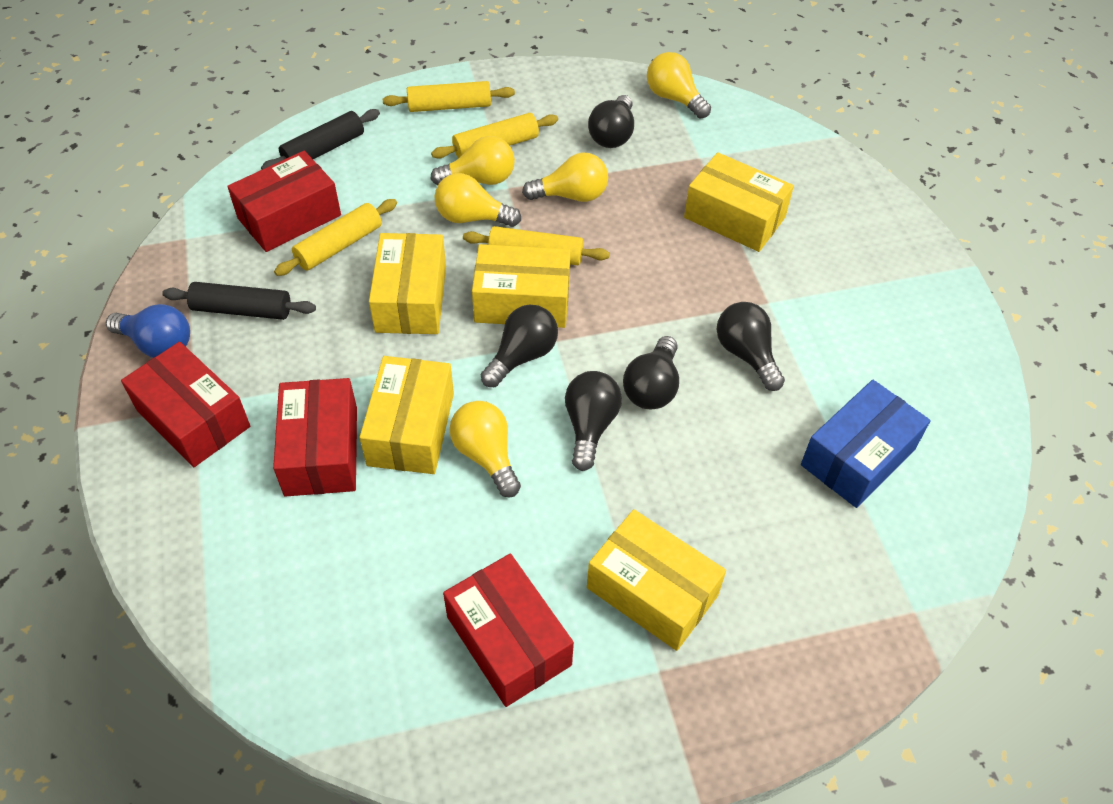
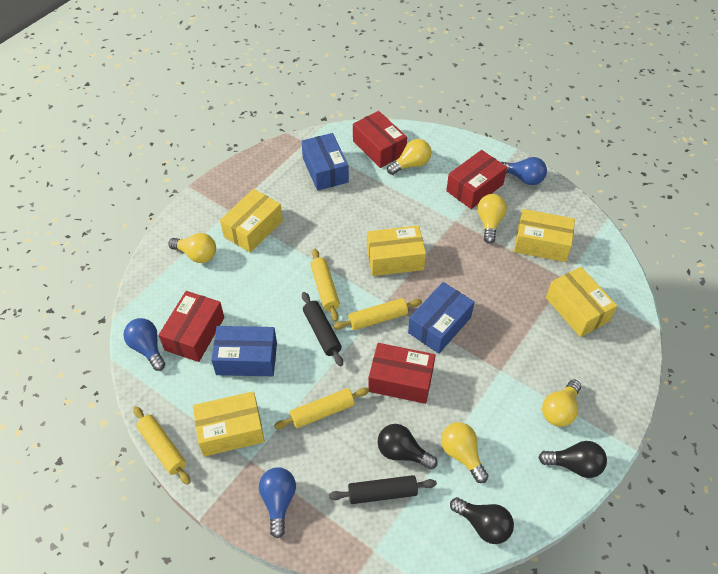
black light bulb: 5 -> 3
blue box: 1 -> 3
blue light bulb: 1 -> 3

